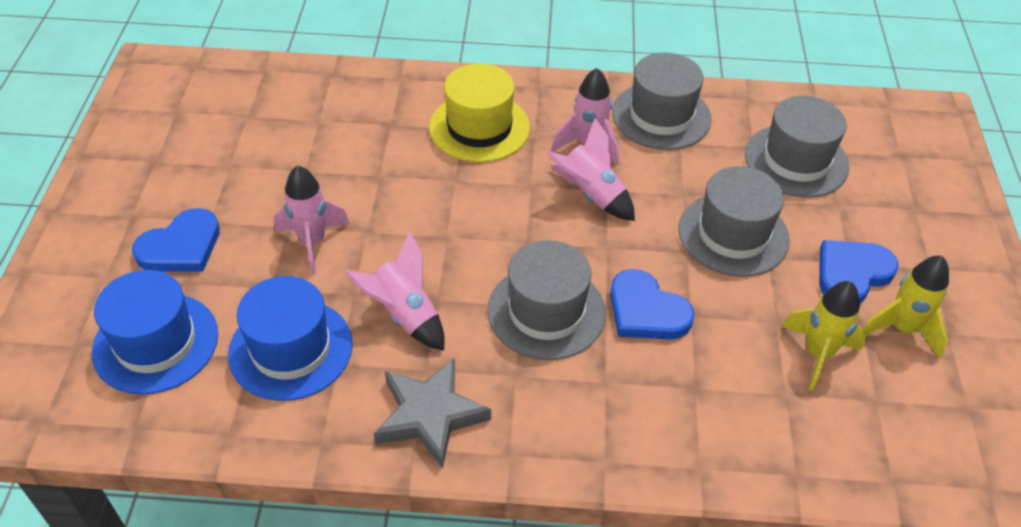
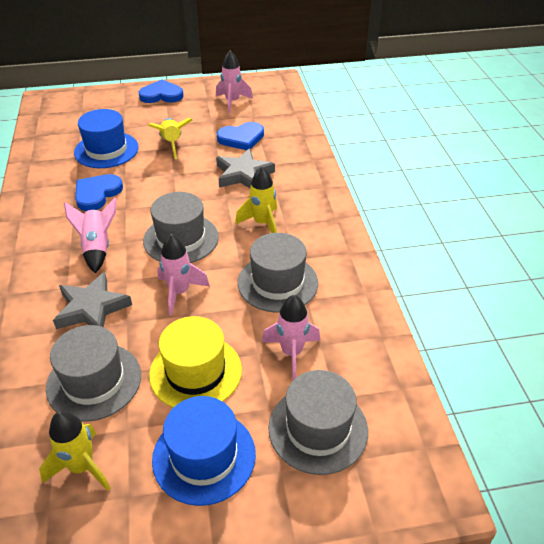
grey star: 1 -> 2
yellow rocket: 2 -> 3

